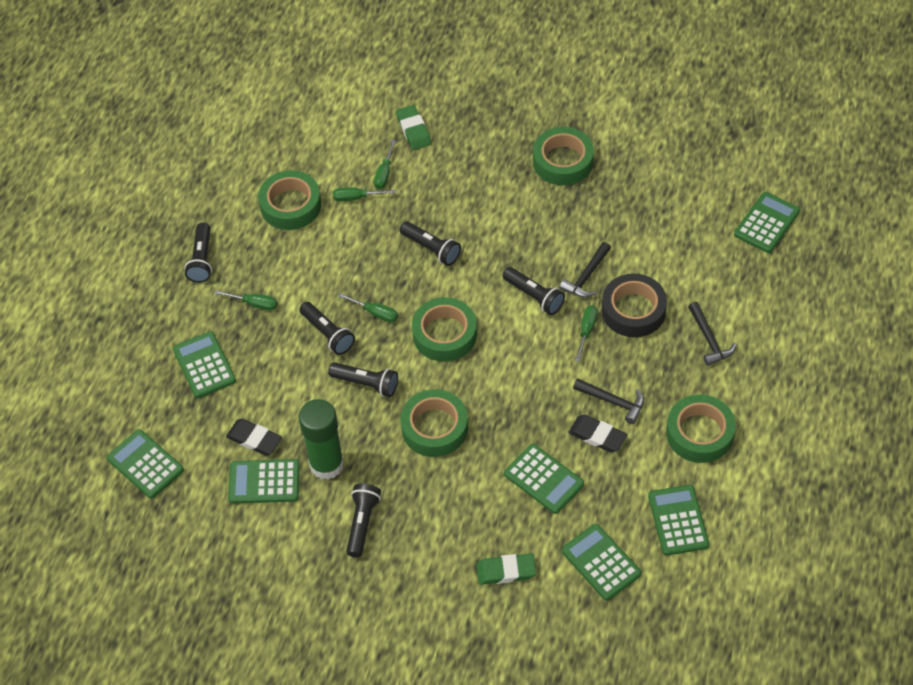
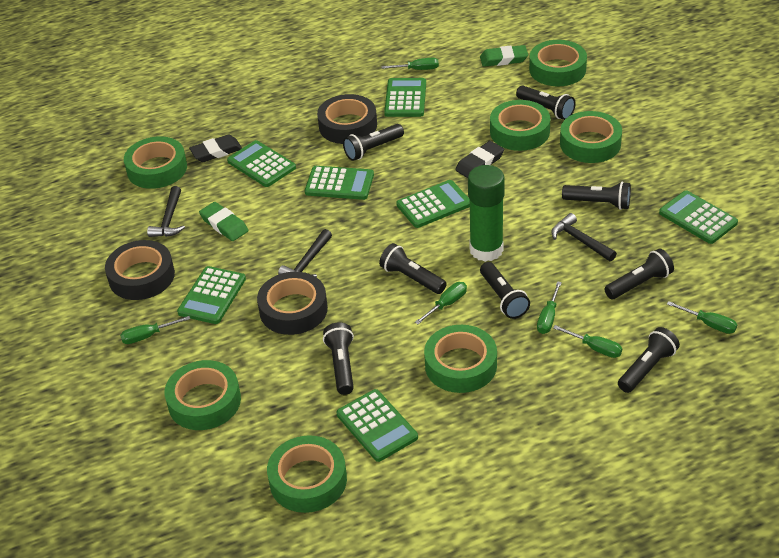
black flashlight: 6 -> 8
black tape: 1 -> 3
green screwdriver: 5 -> 6
green tape: 5 -> 7

